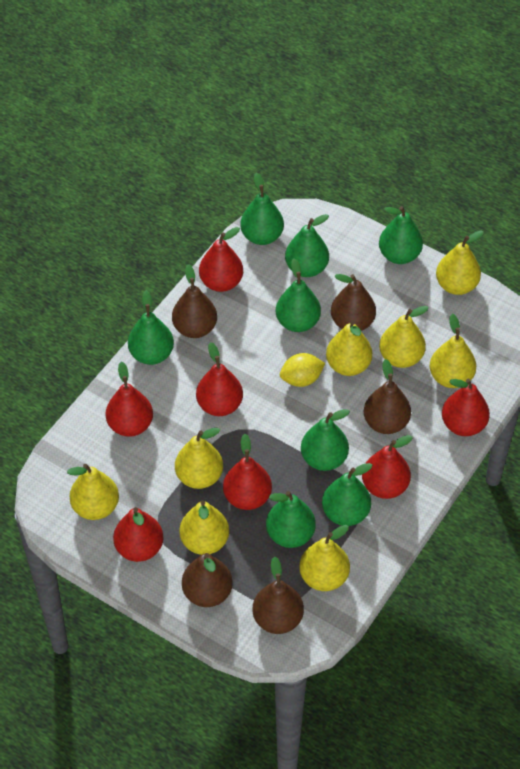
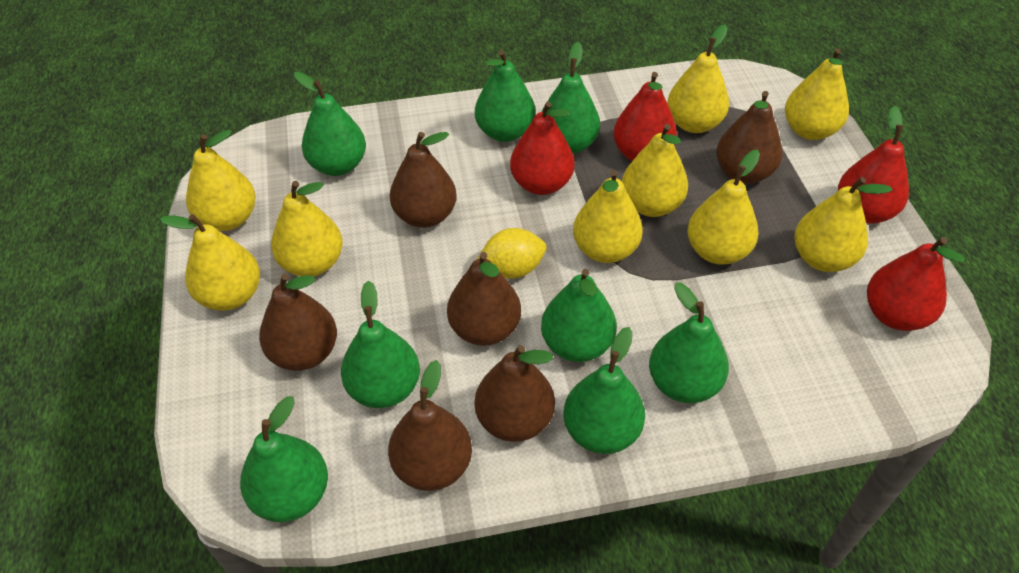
brown pear: 5 -> 6
red pear: 7 -> 4
yellow pear: 8 -> 9

